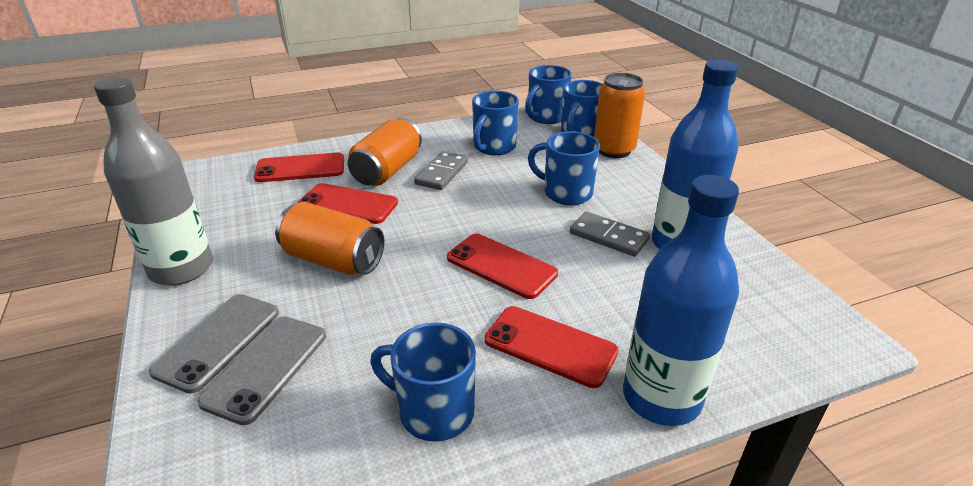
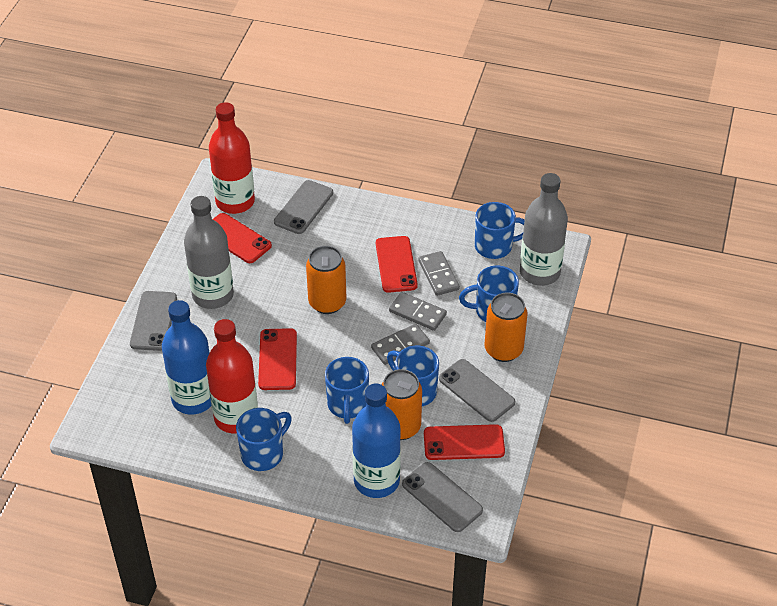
grey bottle: 1 -> 2
grey domino: 2 -> 3
grey phone: 2 -> 4
red bottle: 0 -> 2

